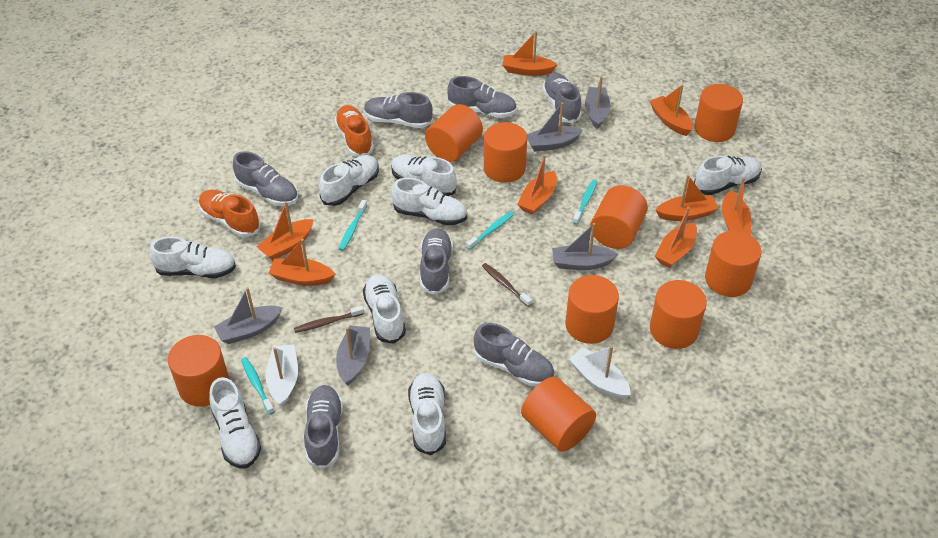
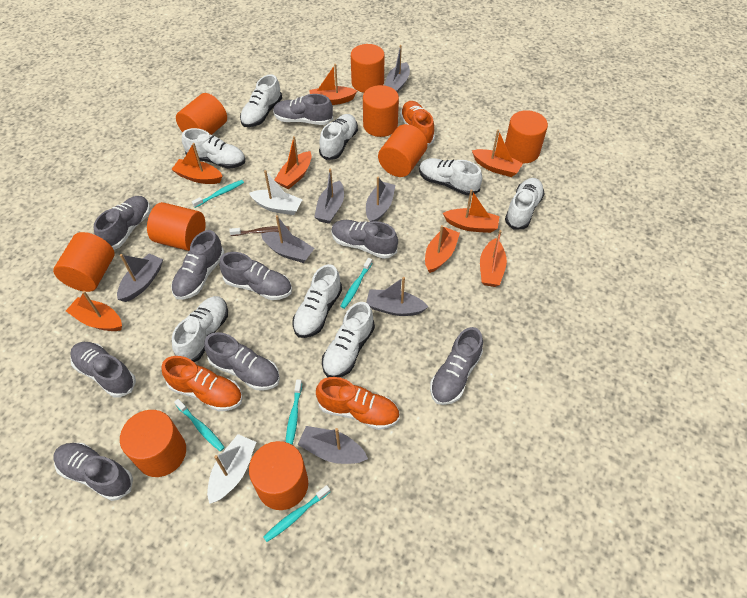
brown toothbrush: 2 -> 1
grey boat: 5 -> 7
grey shoe: 7 -> 9
orange shoe: 2 -> 3
turquoise toothbrush: 4 -> 5

